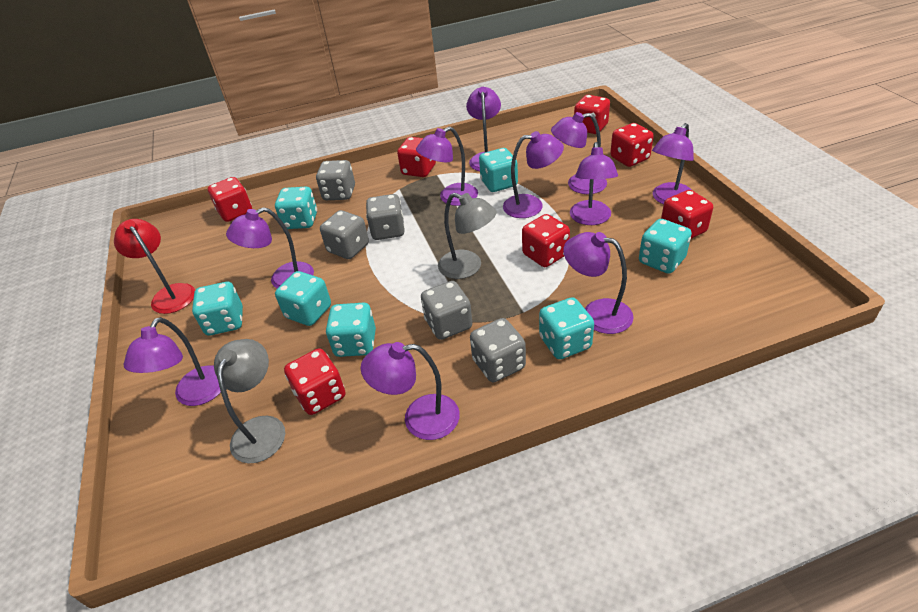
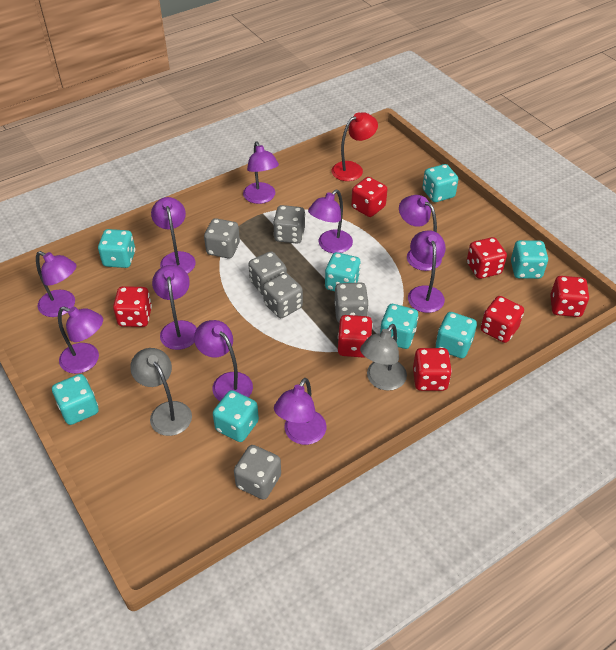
grey dice: 5 -> 6
turquoise dice: 7 -> 8

